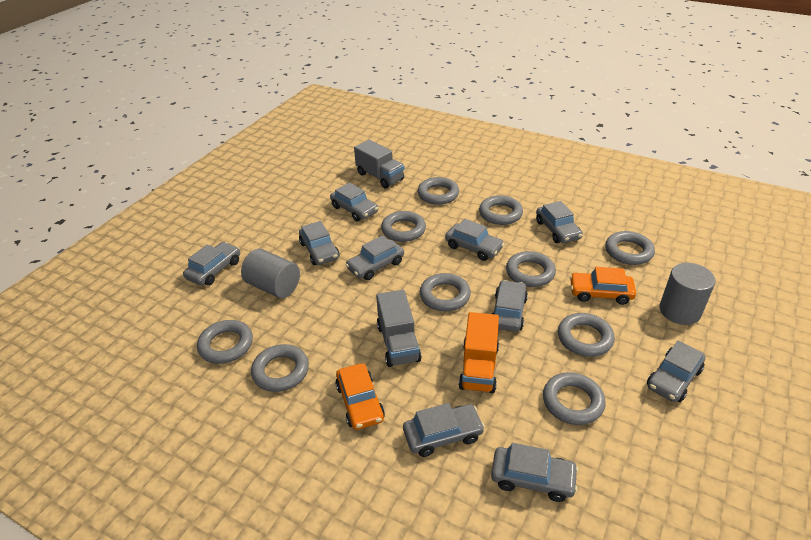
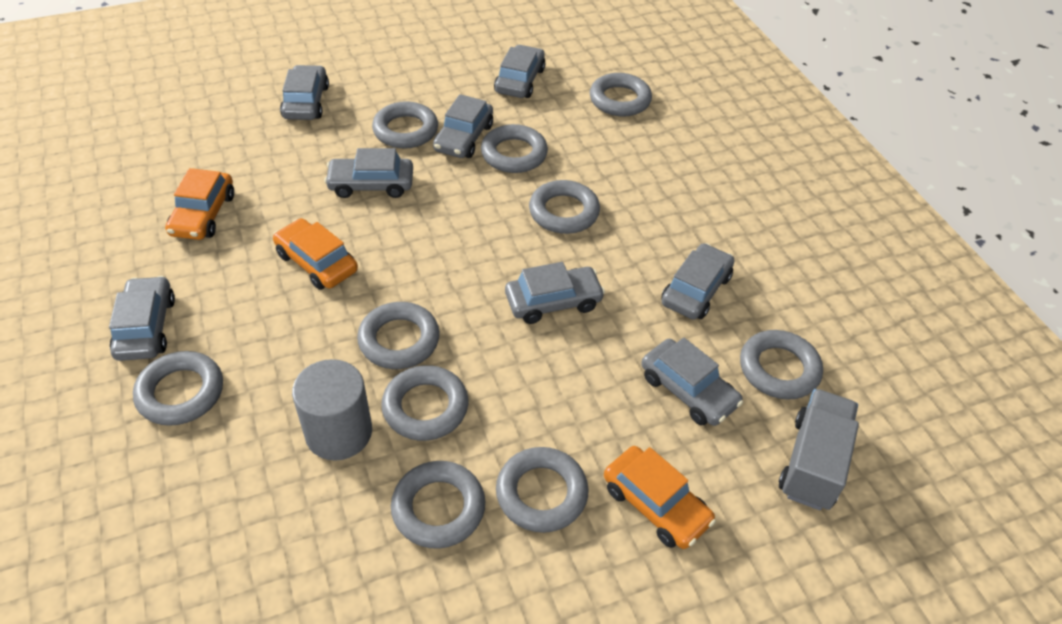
grey car: 10 -> 8
grey cylinder: 2 -> 1
grey truck: 2 -> 1
orange car: 2 -> 3
orange truck: 1 -> 0

